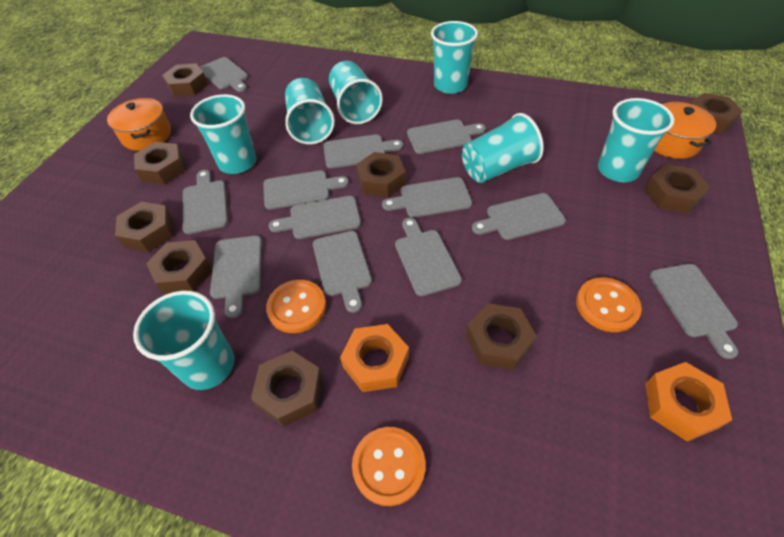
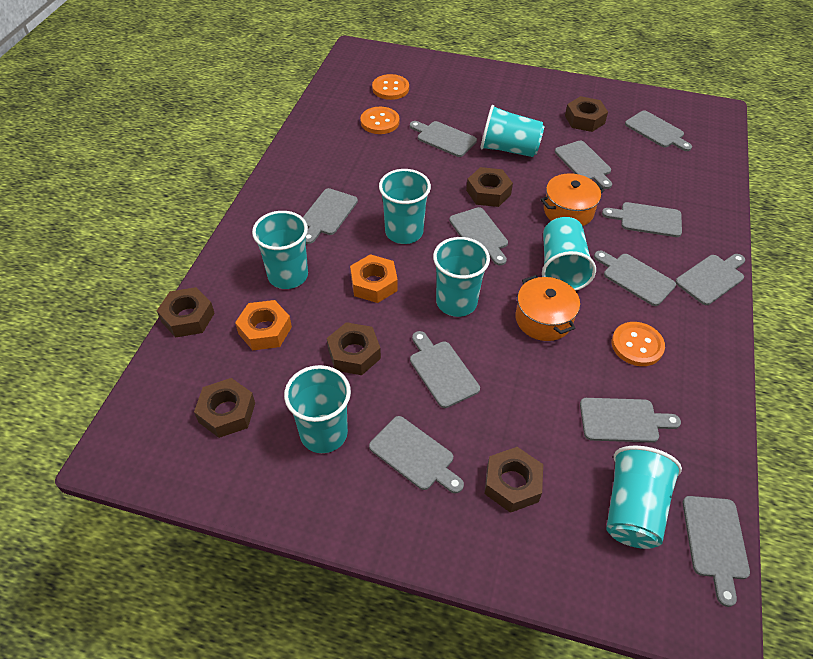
brown nut: 9 -> 6

